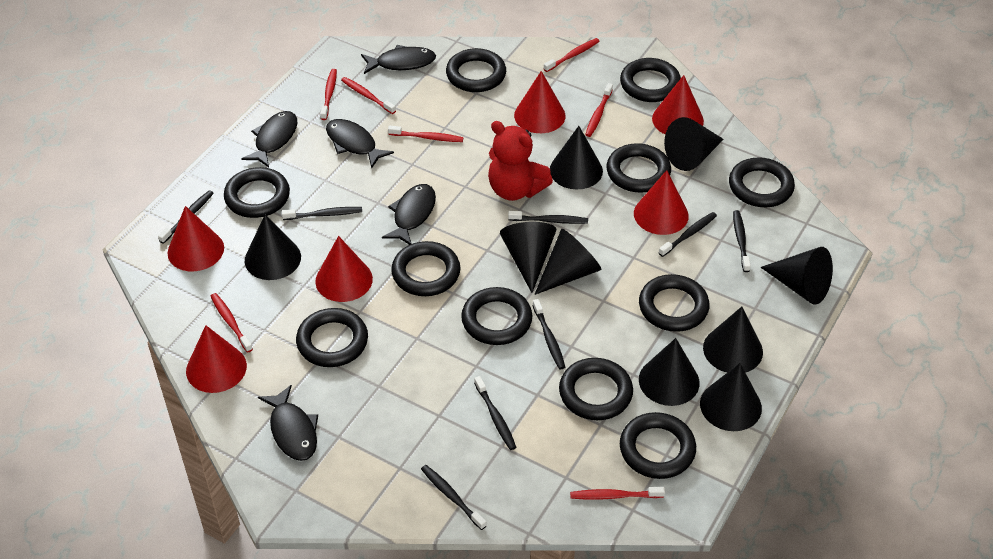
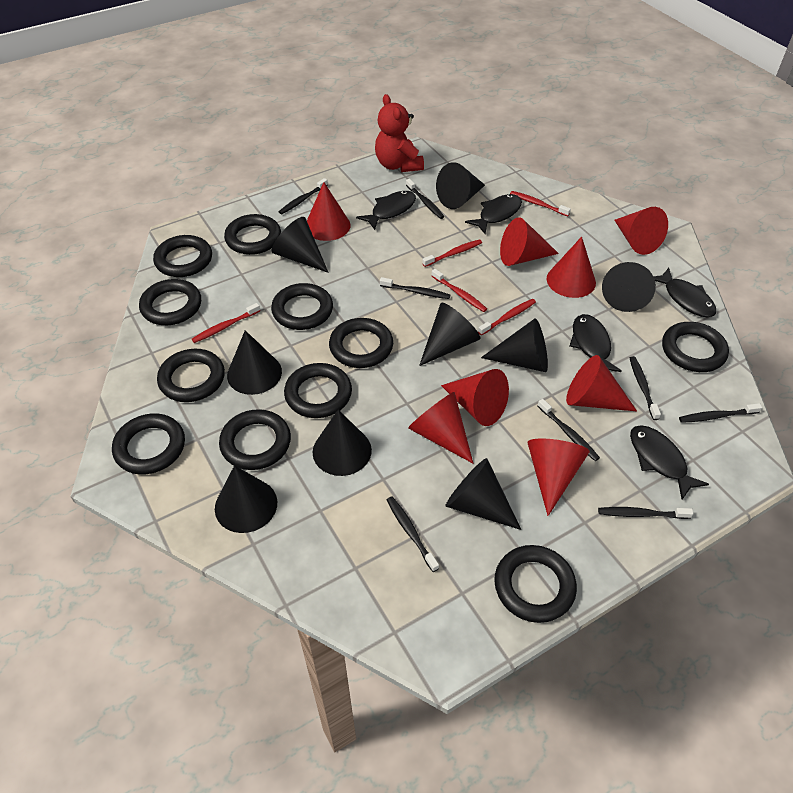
red cone: 6 -> 8
red toothbrush: 7 -> 5

